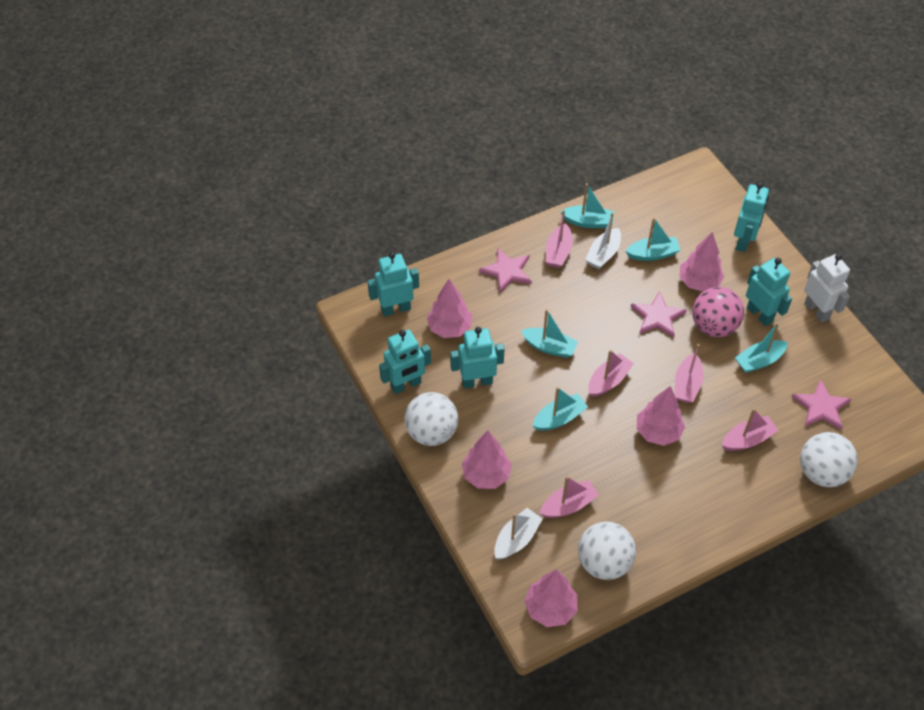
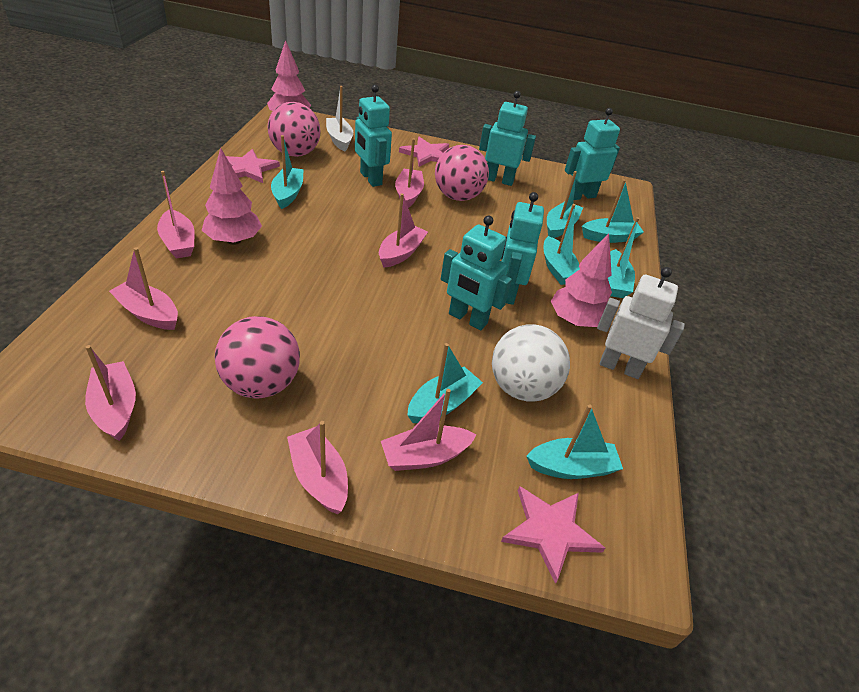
pink ball: 1 -> 3
pink boat: 5 -> 7
pink tree: 5 -> 3
turquoise boat: 5 -> 7
white ball: 3 -> 1
white boat: 2 -> 1

